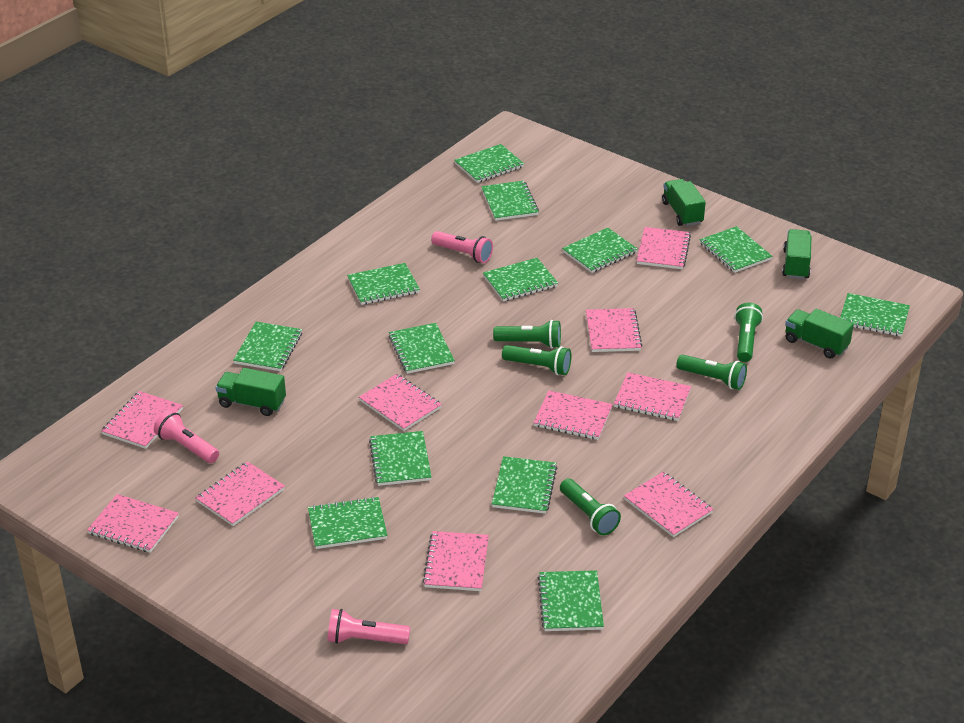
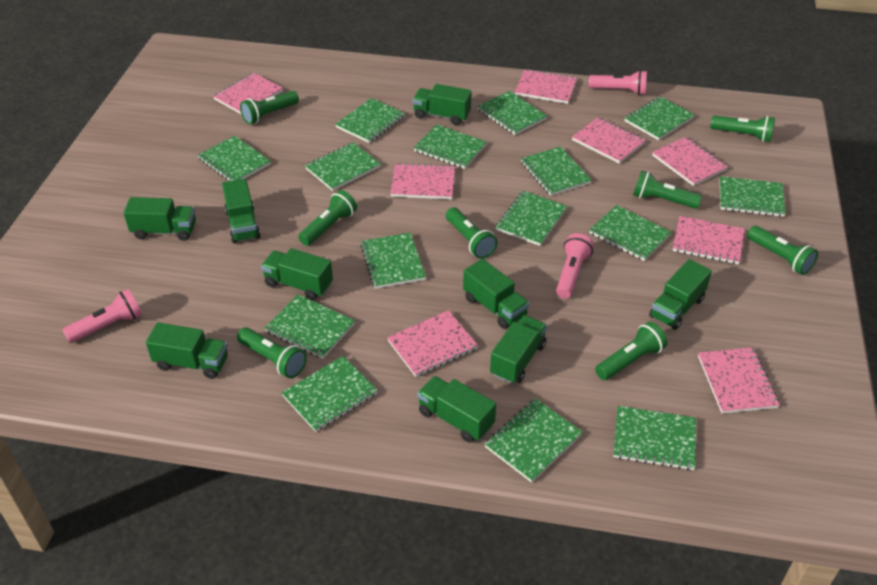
green flashlight: 5 -> 8
green notebook: 13 -> 15
green truck: 4 -> 9
pink notebook: 10 -> 8

